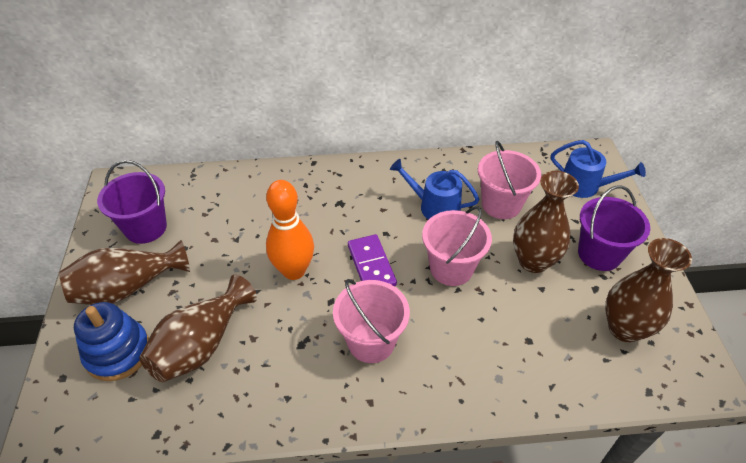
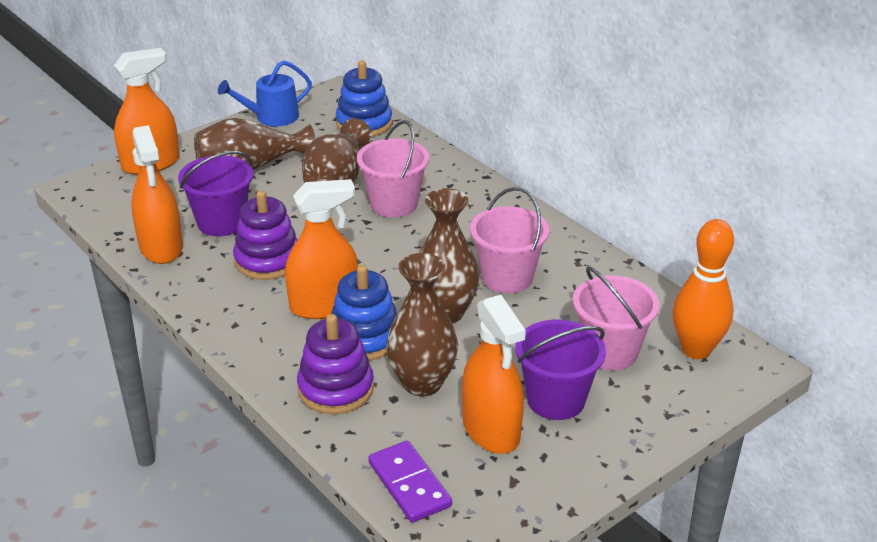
blue stacking toy: 1 -> 2
blue watering can: 2 -> 1
orange spray bottle: 0 -> 4
purple stacking toy: 0 -> 2

